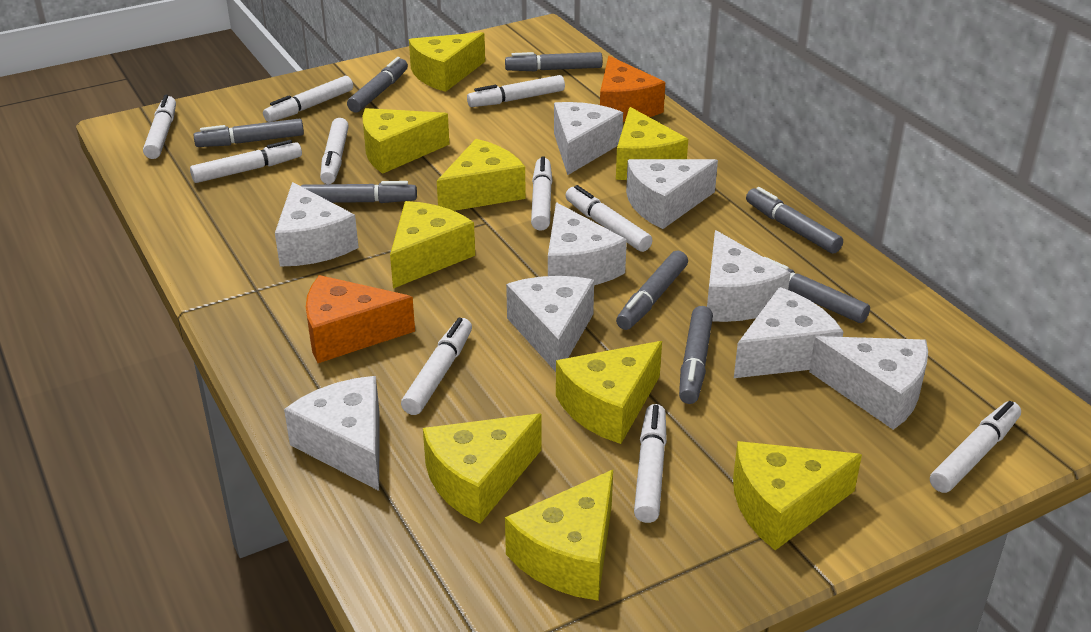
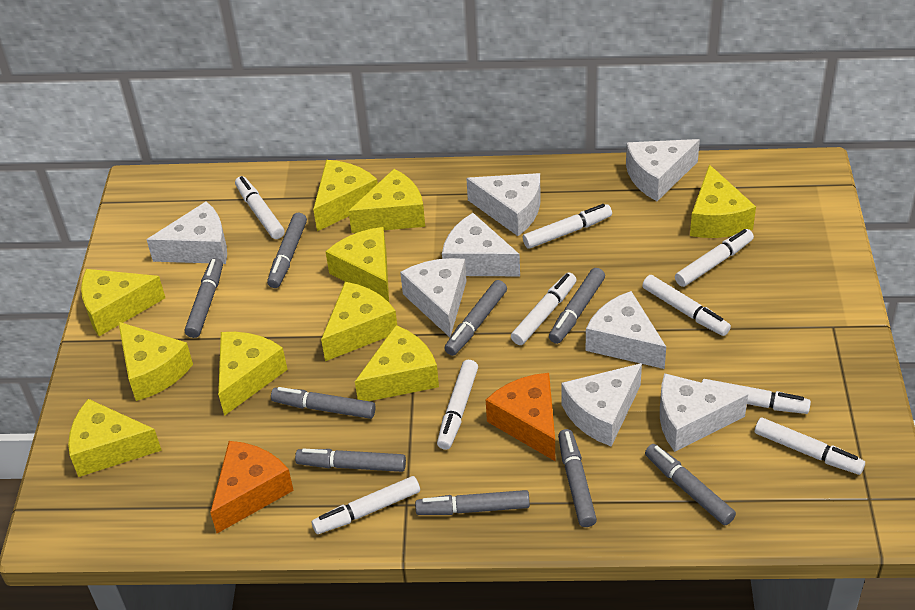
grey marker: 8 -> 9
white cheese: 9 -> 8
white marker: 10 -> 9
yellow cheese: 9 -> 10

